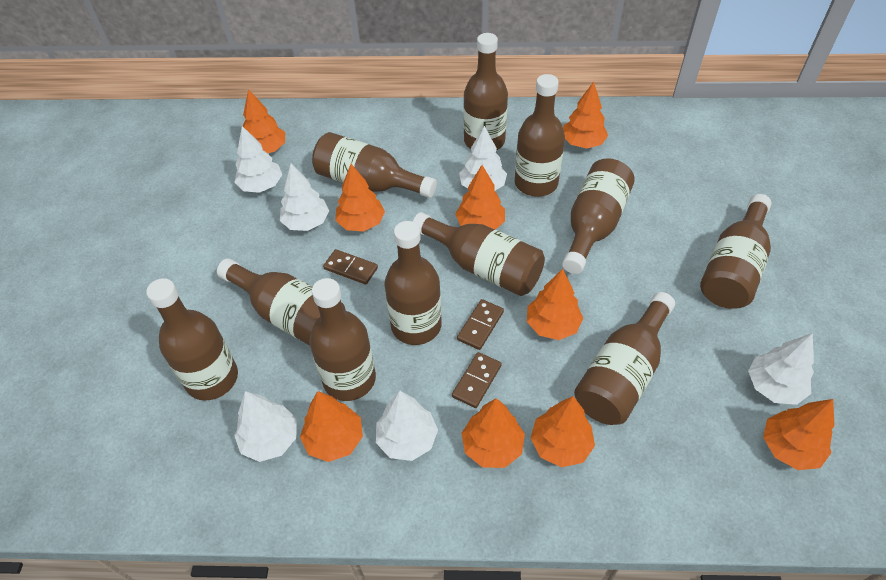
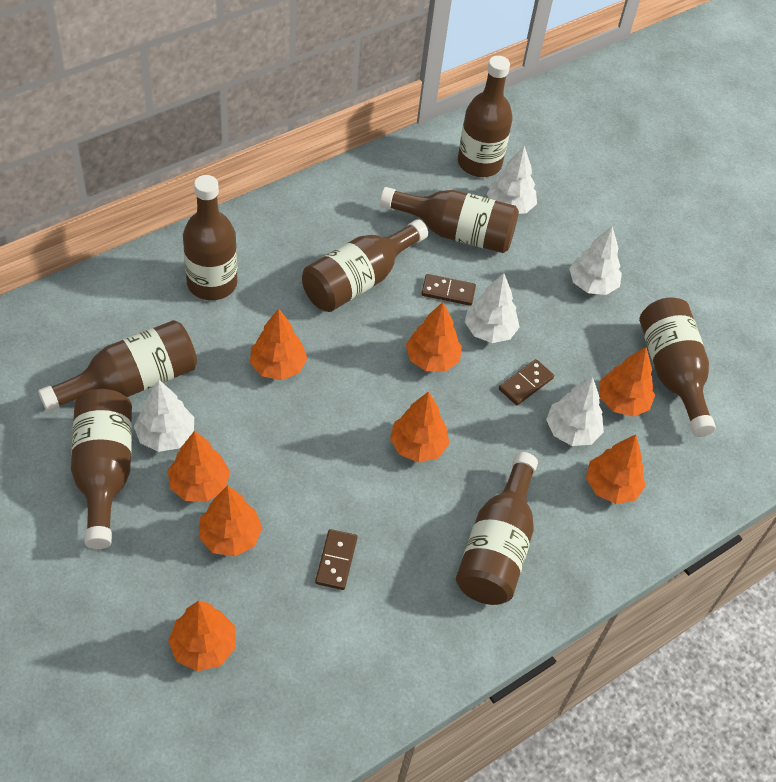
brown bottle: 11 -> 8
orange tree: 9 -> 8
white tree: 6 -> 5

